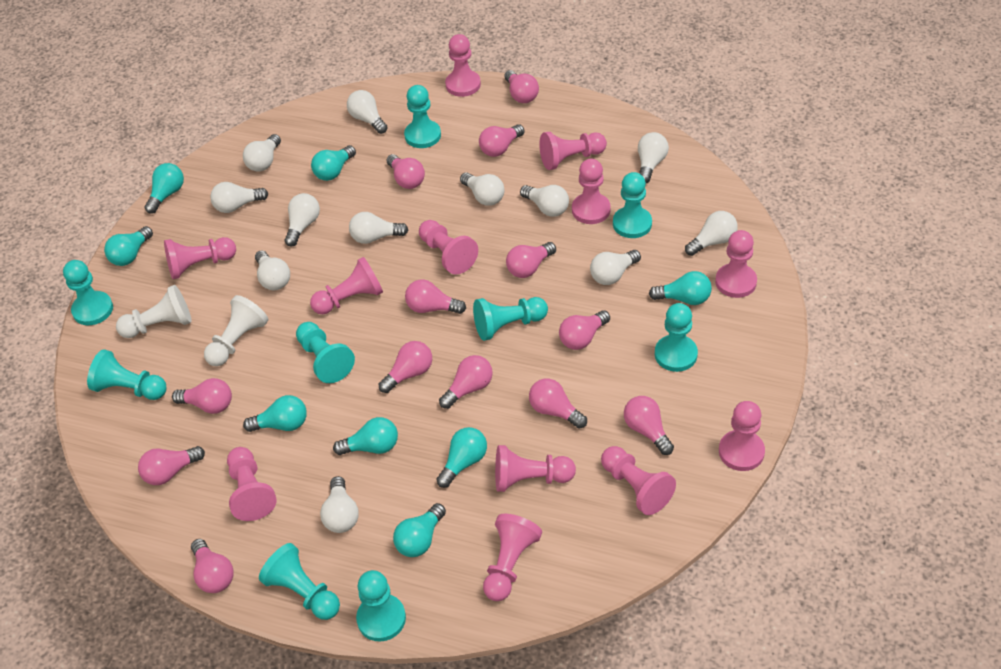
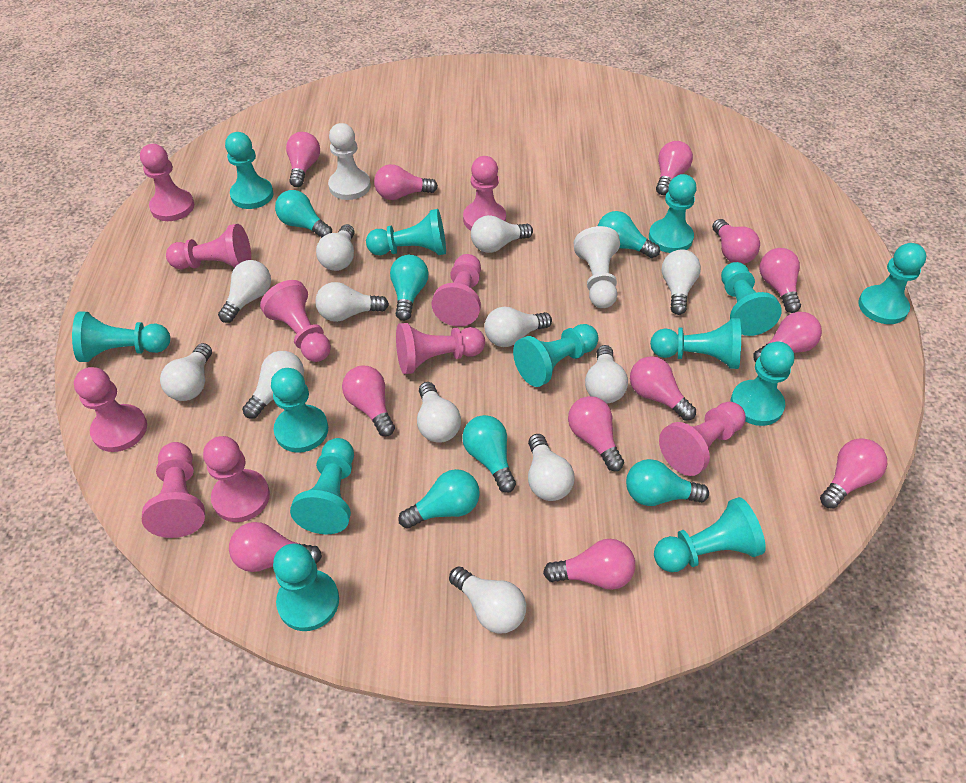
pink light bulb: 13 -> 12
pink pawn: 12 -> 10
turquoise light bulb: 8 -> 6
turquoise pawn: 9 -> 13

